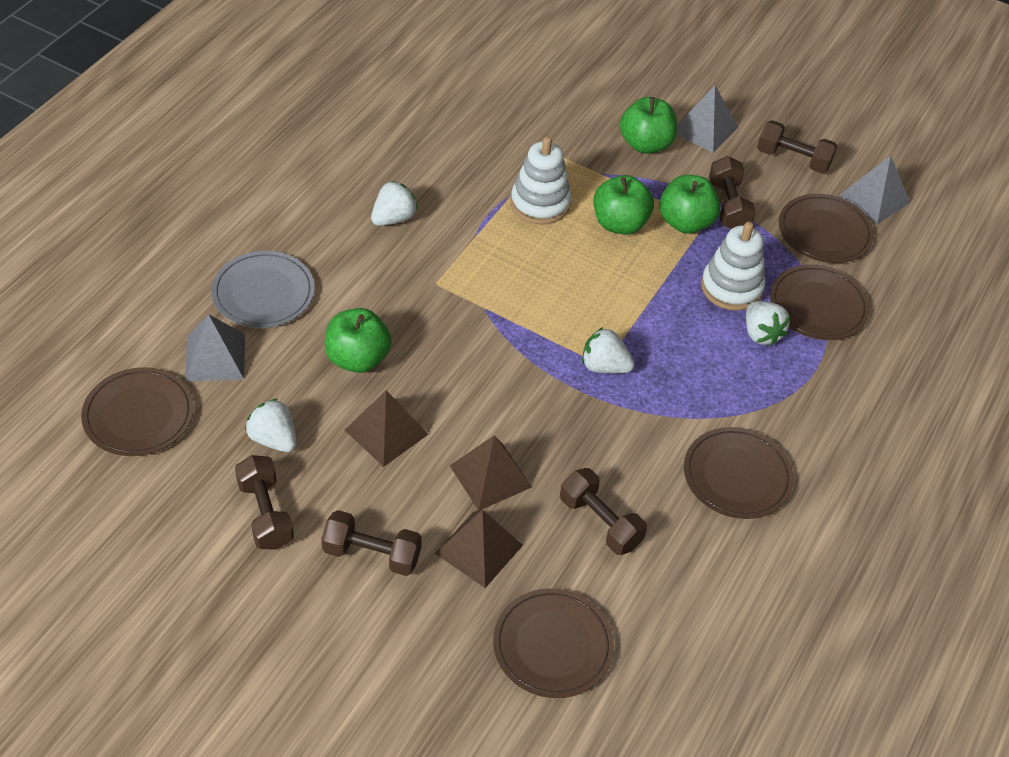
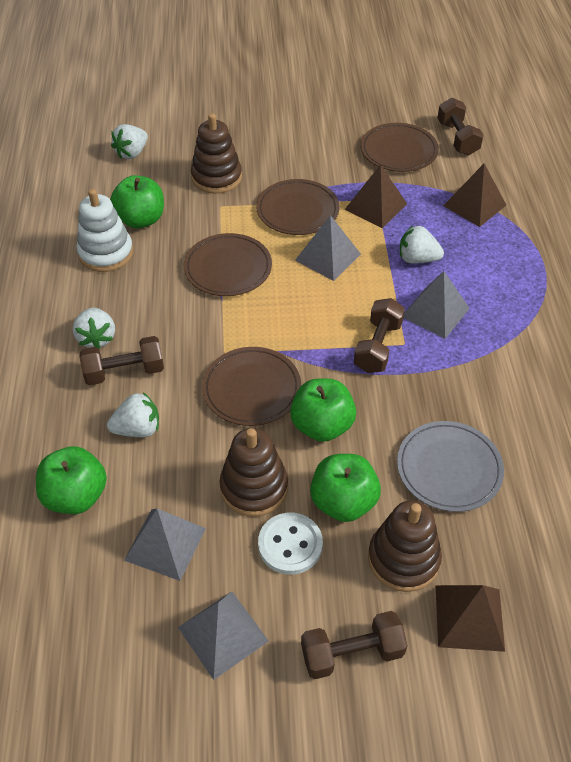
brown dumbbell: 5 -> 4
brown plate: 5 -> 4
brown stacking toy: 0 -> 3
grey pyramid: 3 -> 4
white button: 0 -> 1
white stacking toy: 2 -> 1

